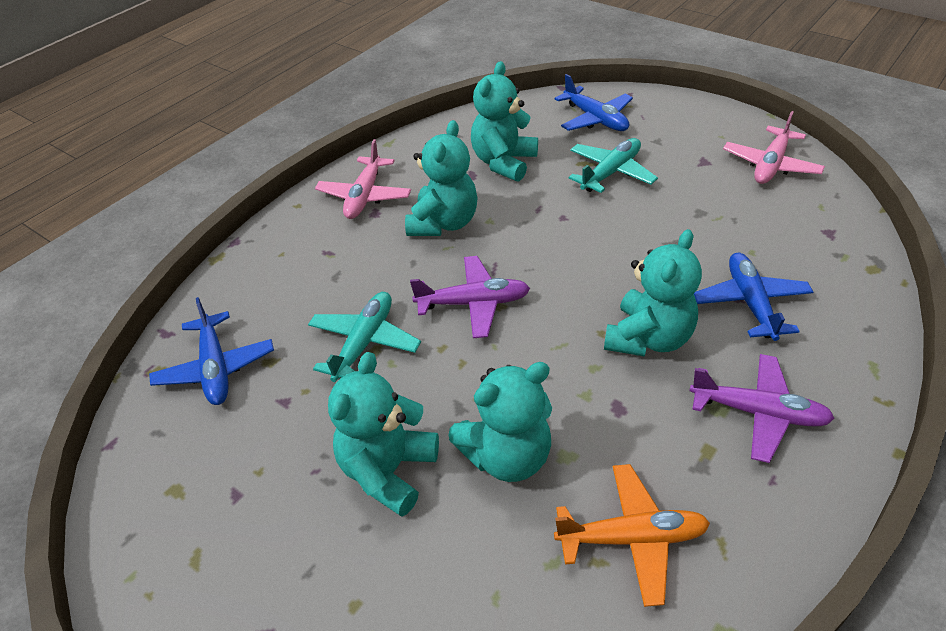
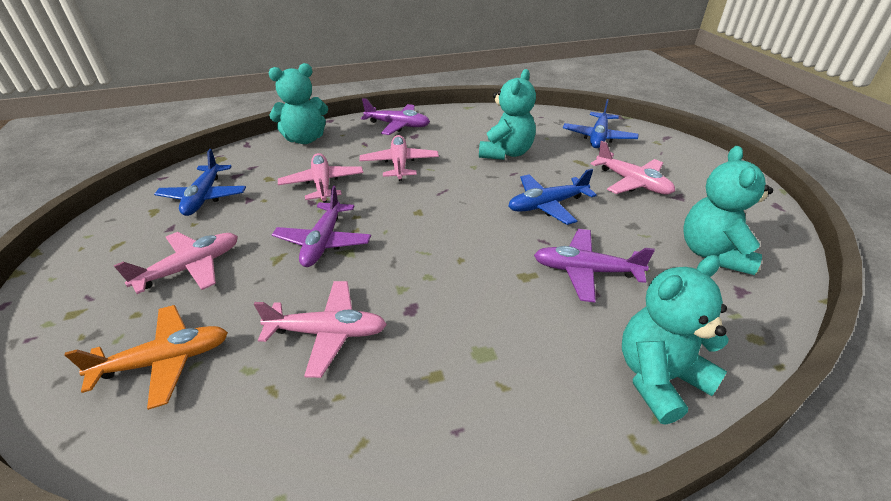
pink plane: 2 -> 5
purple plane: 2 -> 3
turquoise plane: 2 -> 0
turquoise teddy bear: 5 -> 4

